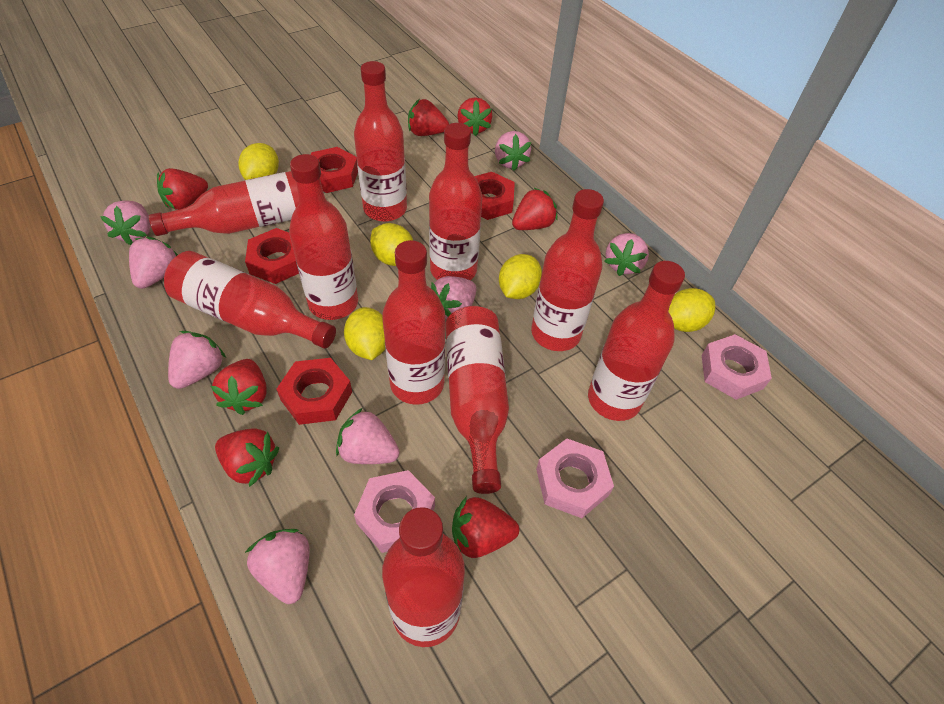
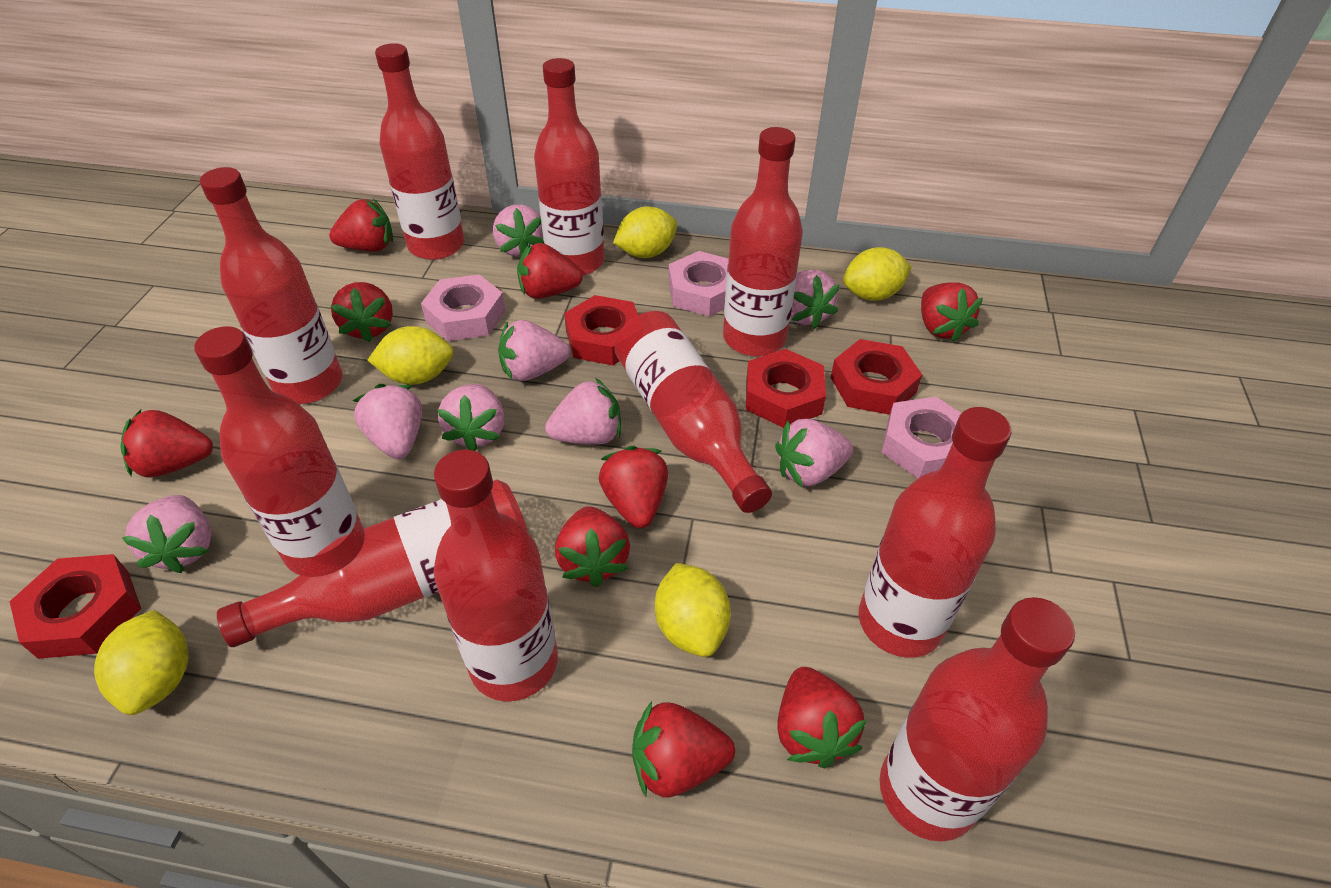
red strawberry: 7 -> 9

